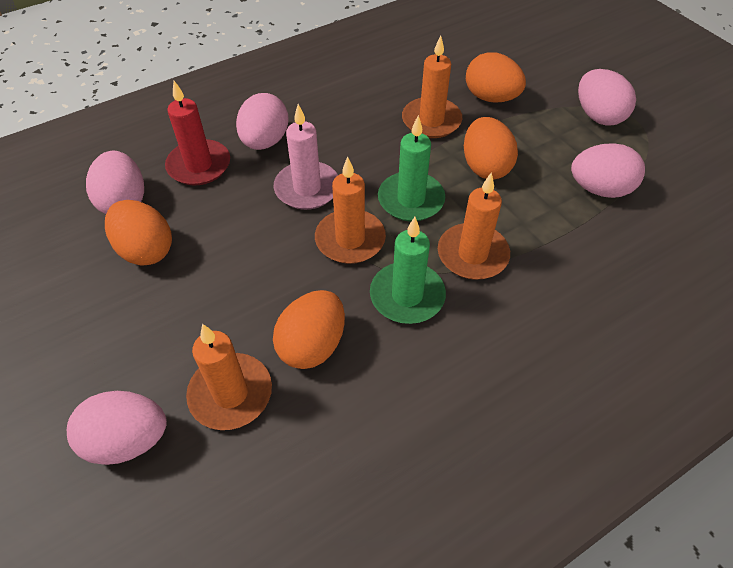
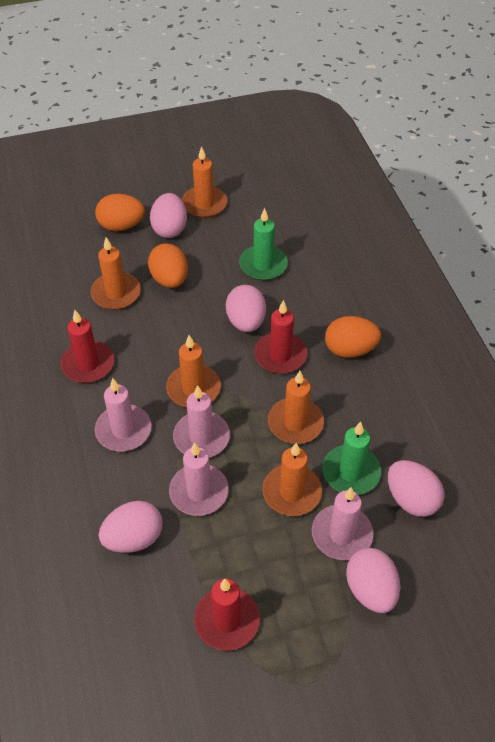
orange candle: 4 -> 5
orange egg: 4 -> 3
pink candle: 1 -> 4
red candle: 1 -> 3

